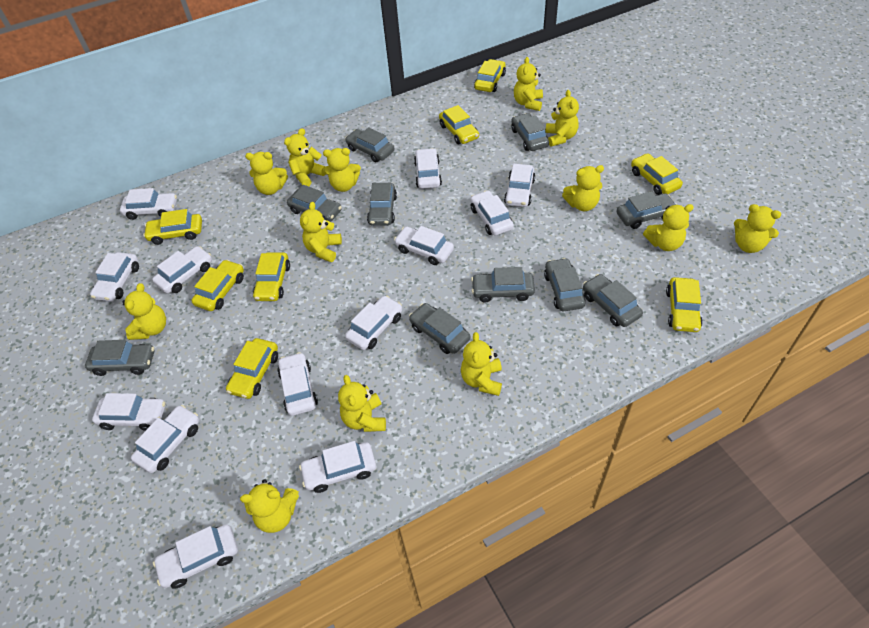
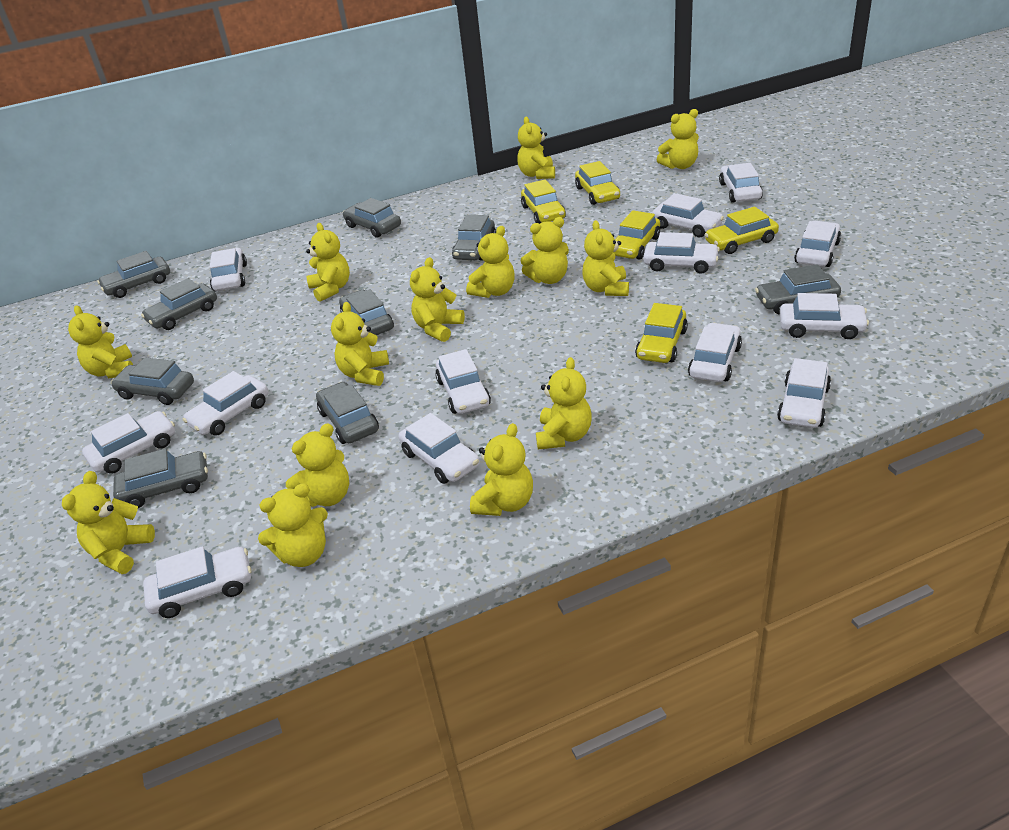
grey car: 10 -> 9
yellow car: 8 -> 5
yellow teddy bear: 13 -> 14

